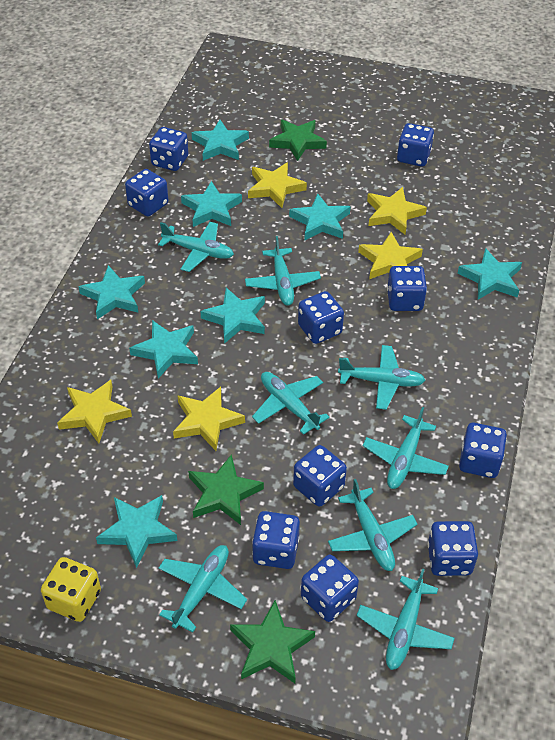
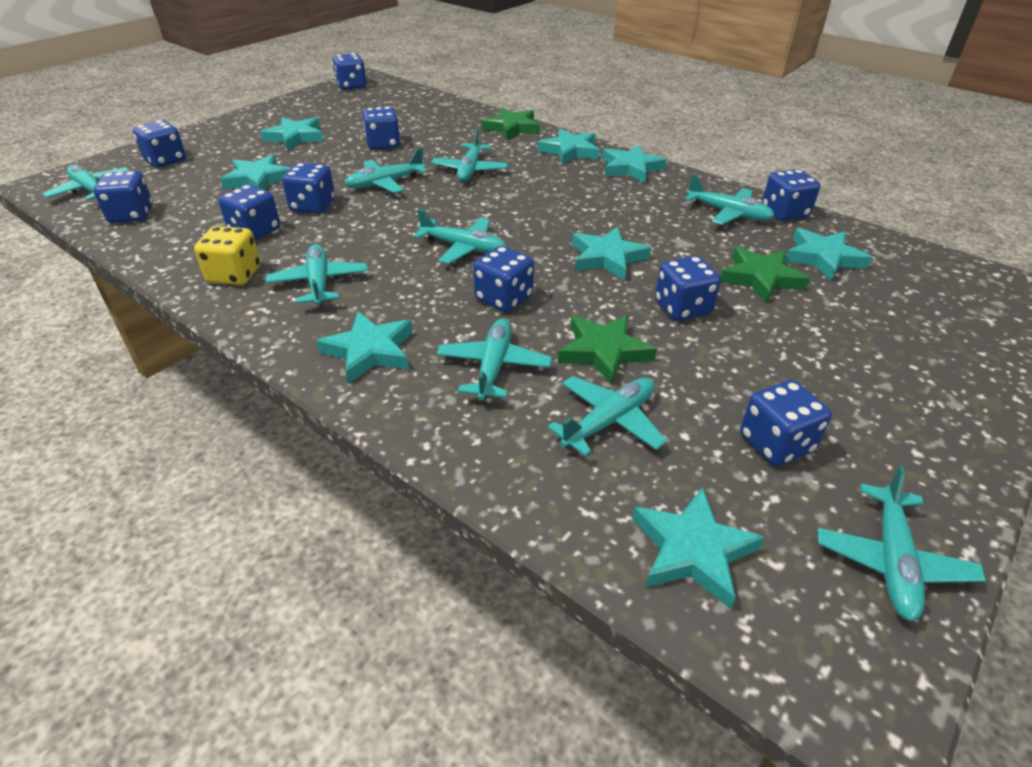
turquoise plane: 8 -> 9
yellow star: 5 -> 0

